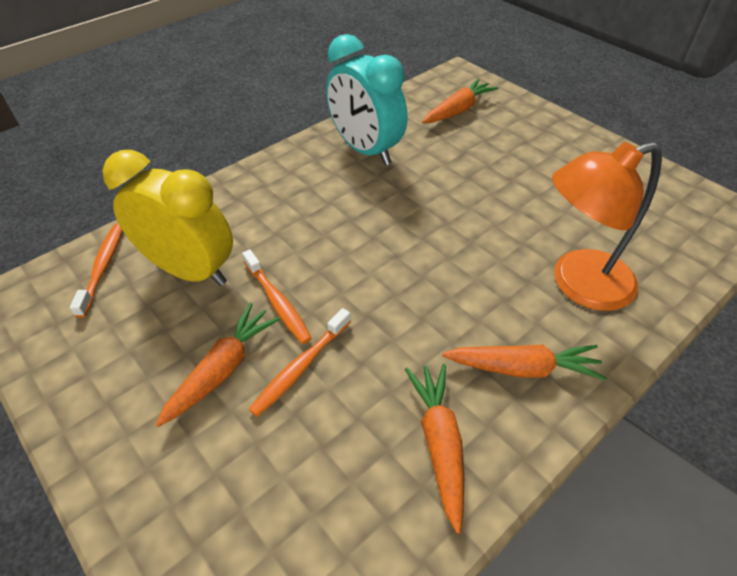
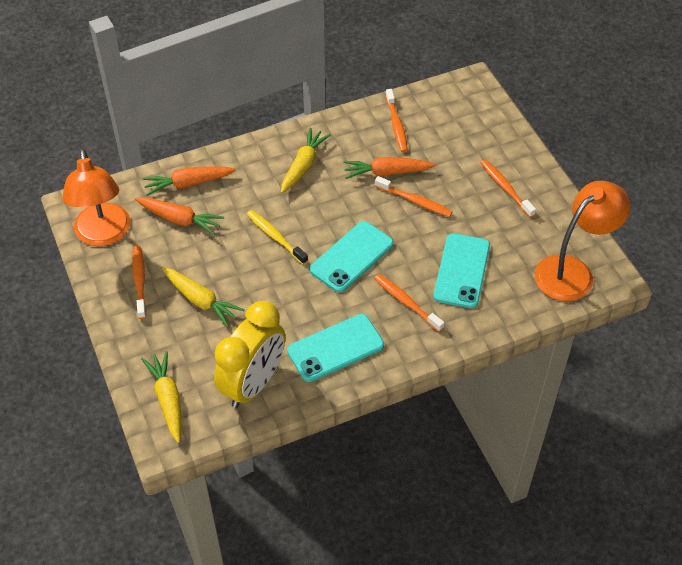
orange carrot: 4 -> 3
orange lamp: 1 -> 2
orange toothbrush: 3 -> 5
turquoise clock: 1 -> 0
turquoise phone: 0 -> 3
yellow carrot: 0 -> 3
yellow toothbrush: 0 -> 1

